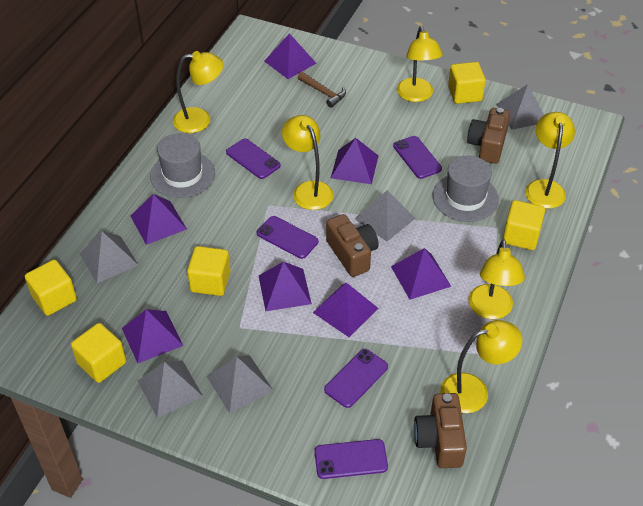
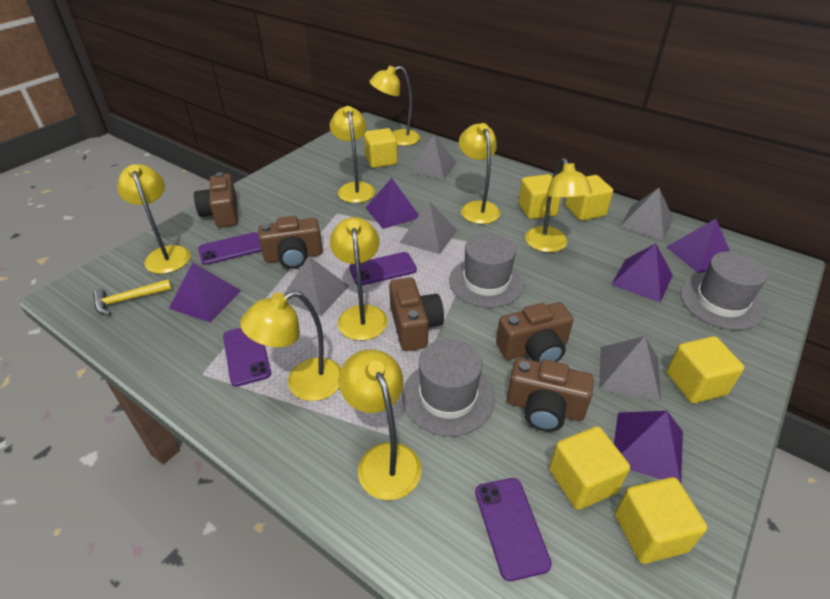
brown camera: 3 -> 5
brown hammer: 1 -> 0
grey hat: 2 -> 3
purple phone: 5 -> 4
purple pyramid: 7 -> 5
yellow cube: 5 -> 6
yellow hammer: 0 -> 1
yellow lamp: 6 -> 8

